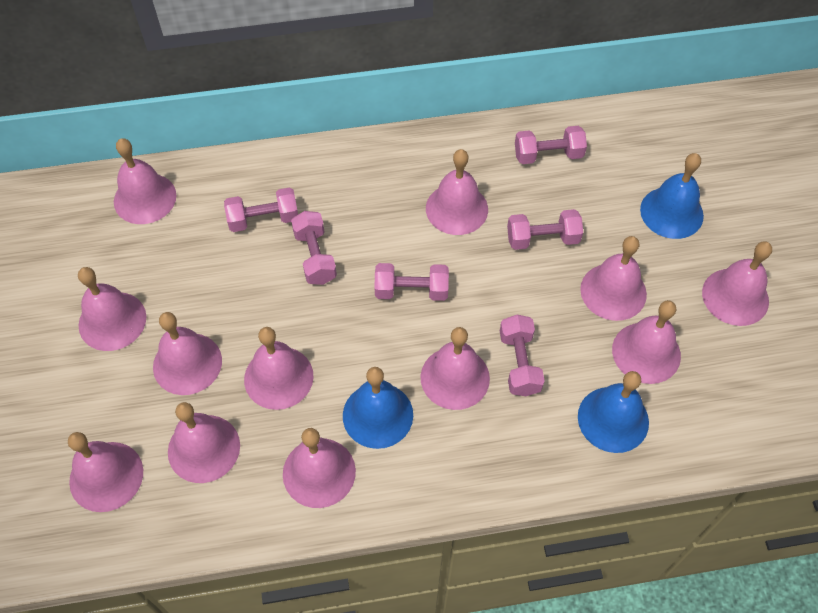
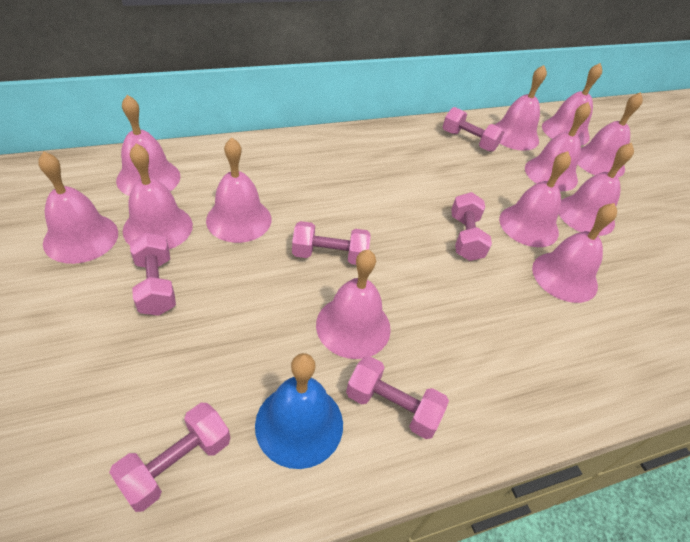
blue bell: 3 -> 1

